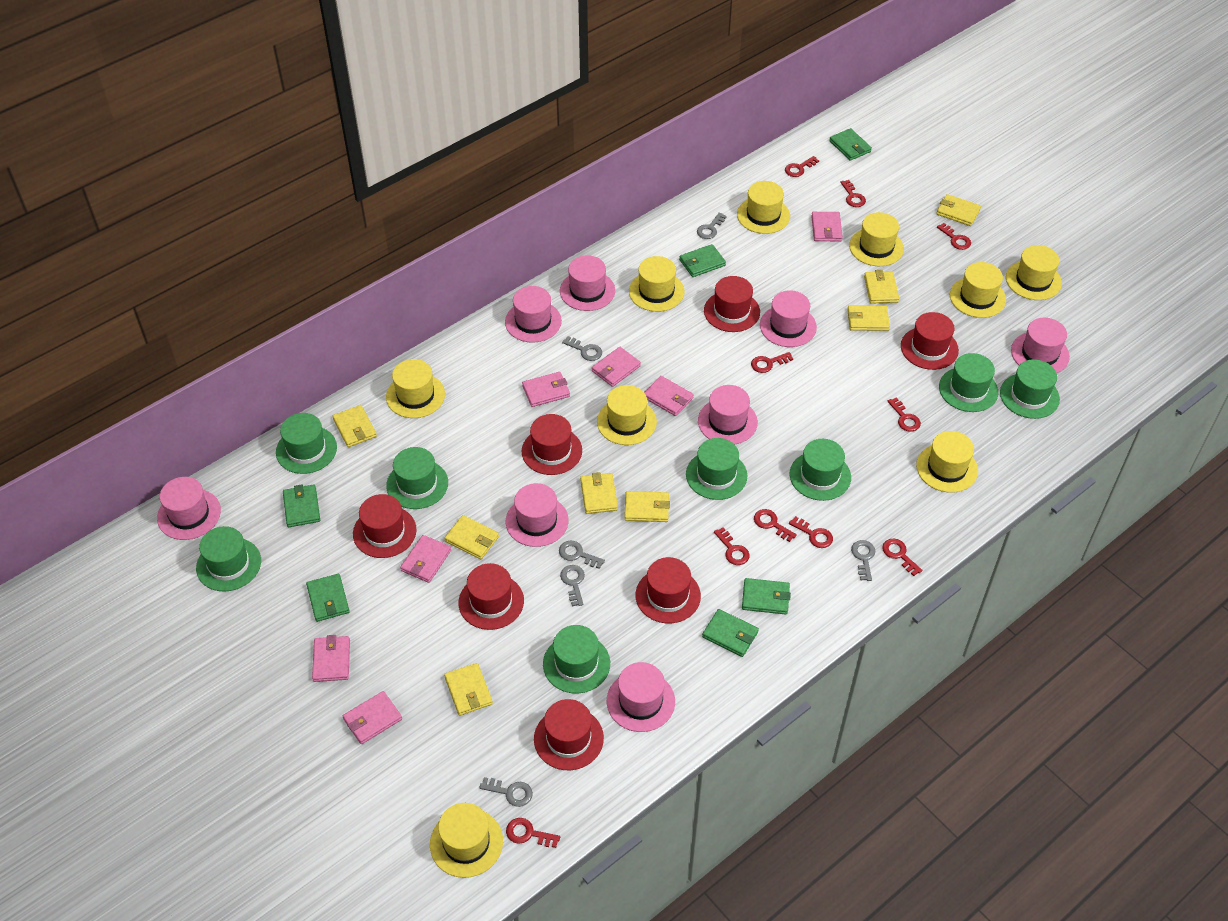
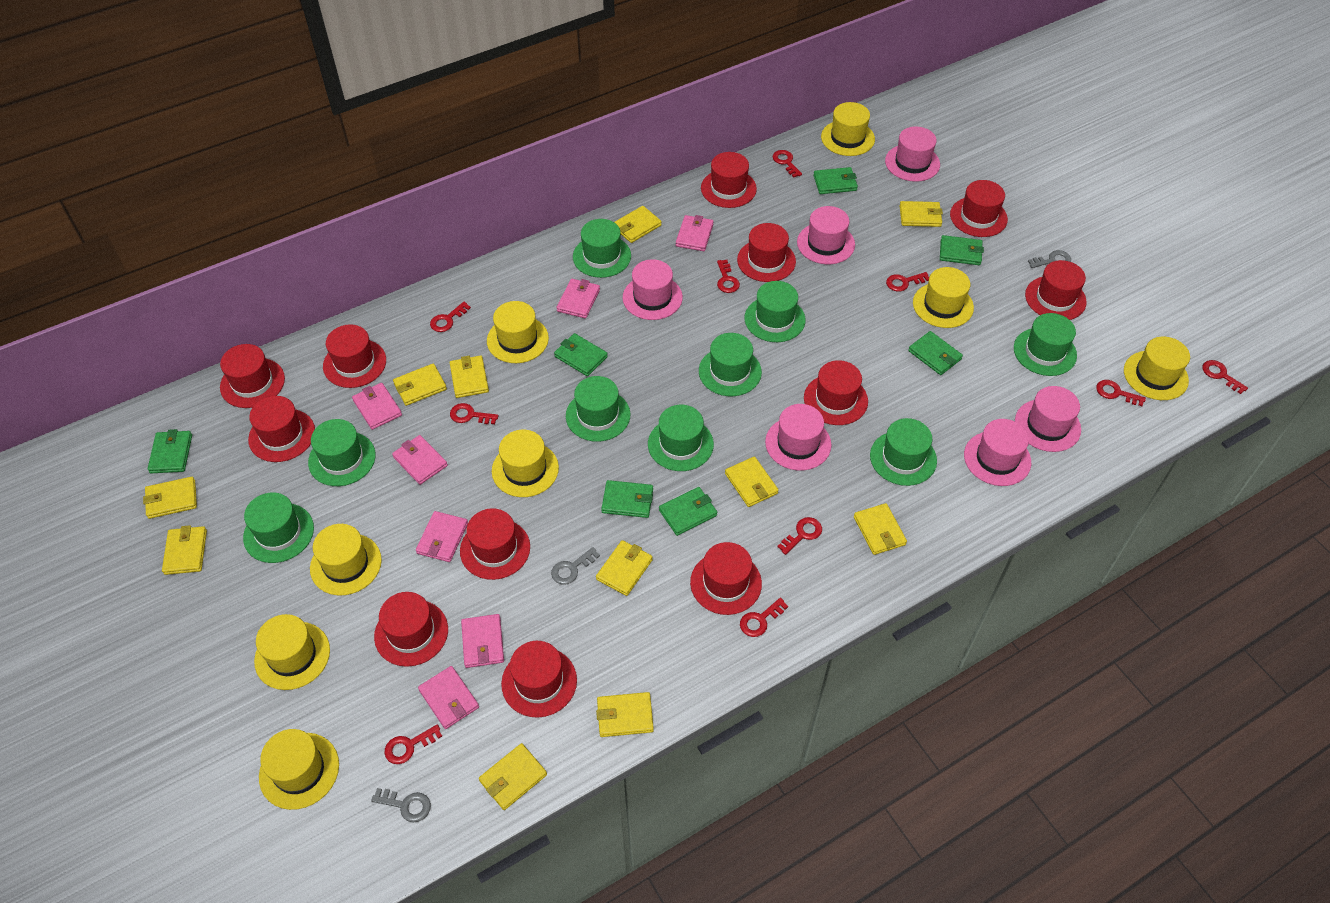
green hat: 8 -> 9
green wallet: 6 -> 7
grey key: 6 -> 3
pink hat: 8 -> 6
red hat: 7 -> 12
yellow hat: 9 -> 8
yellow wallet: 8 -> 11

